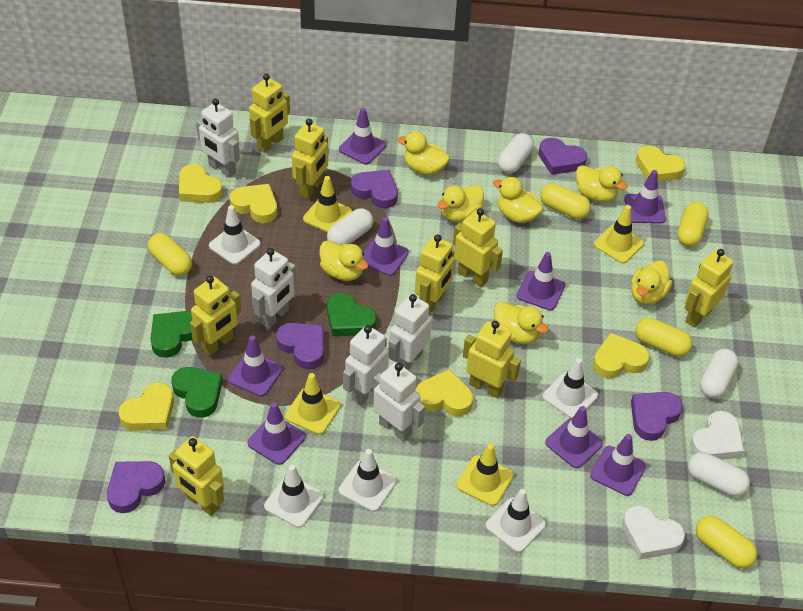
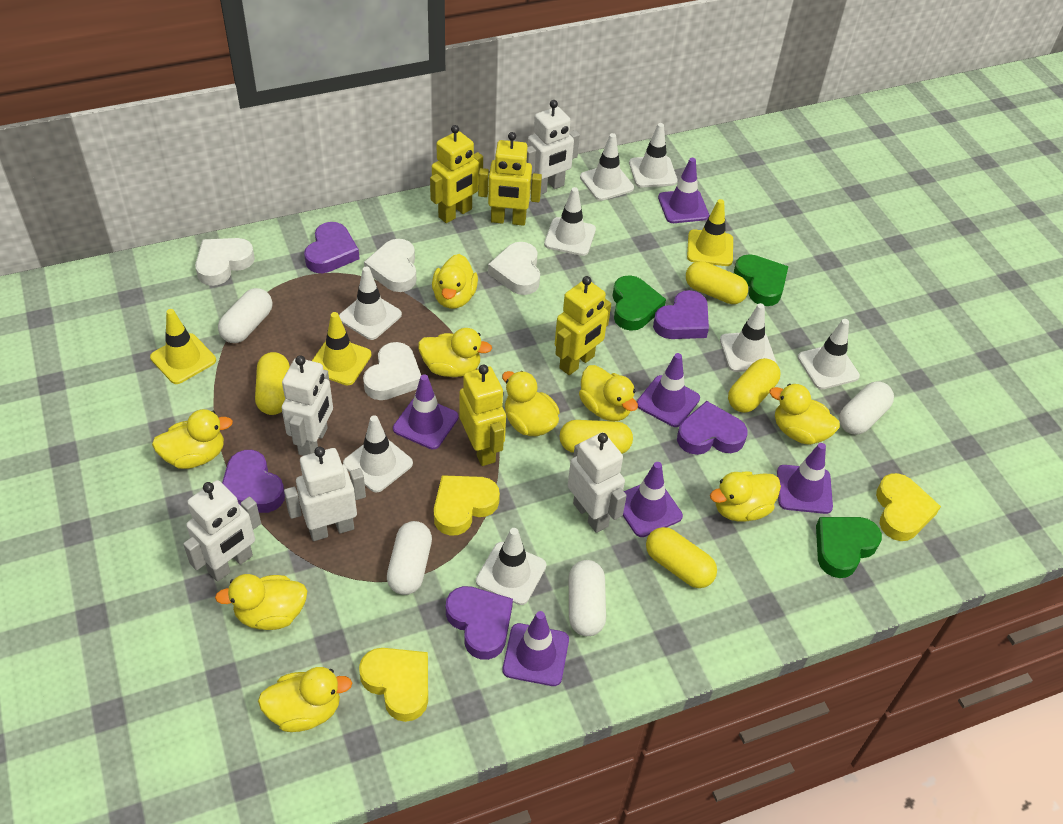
purple traffic cone: 8 -> 6
white heart: 2 -> 4
white traffic cone: 5 -> 8
yellow duck: 7 -> 9
yellow heart: 6 -> 3
yellow robot: 8 -> 4
yellow traffic cone: 4 -> 3

